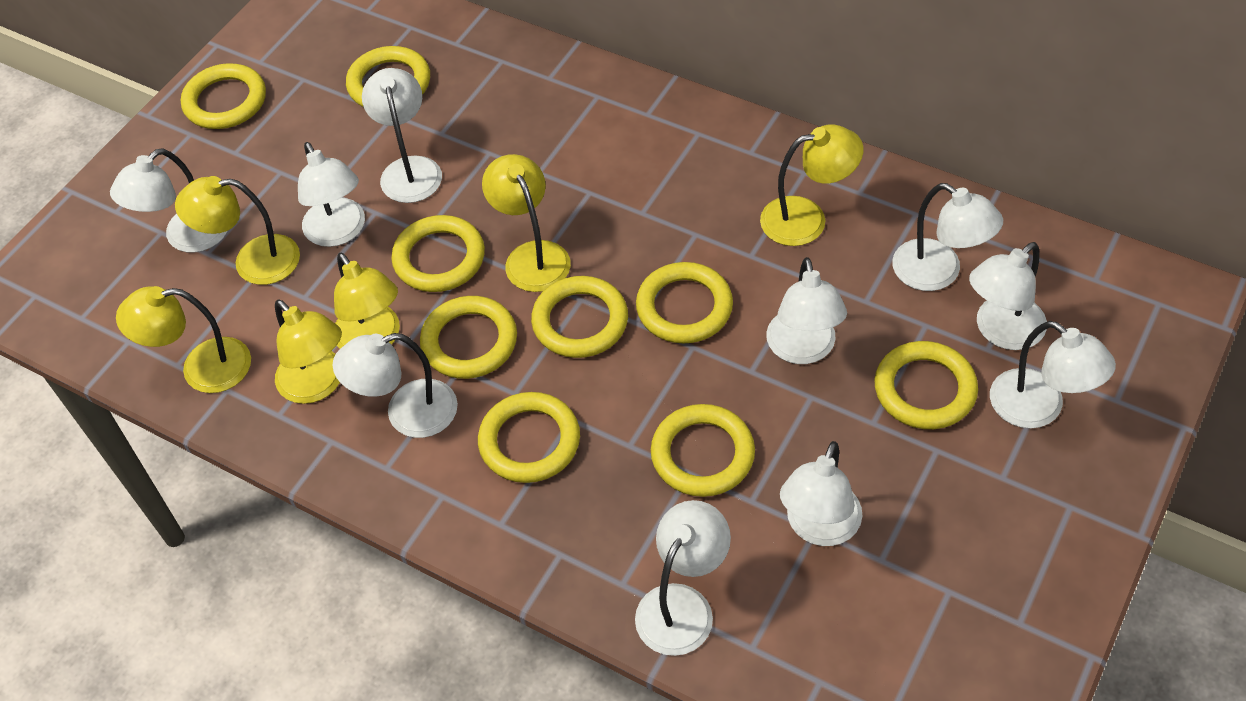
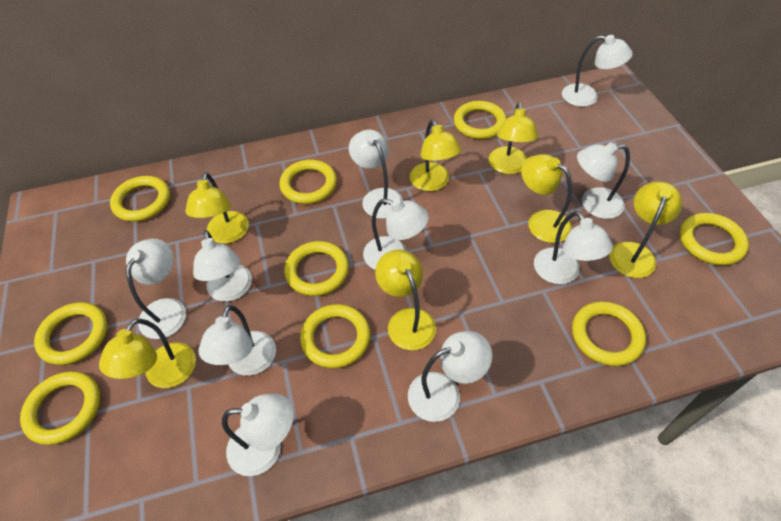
yellow lamp: 6 -> 7

